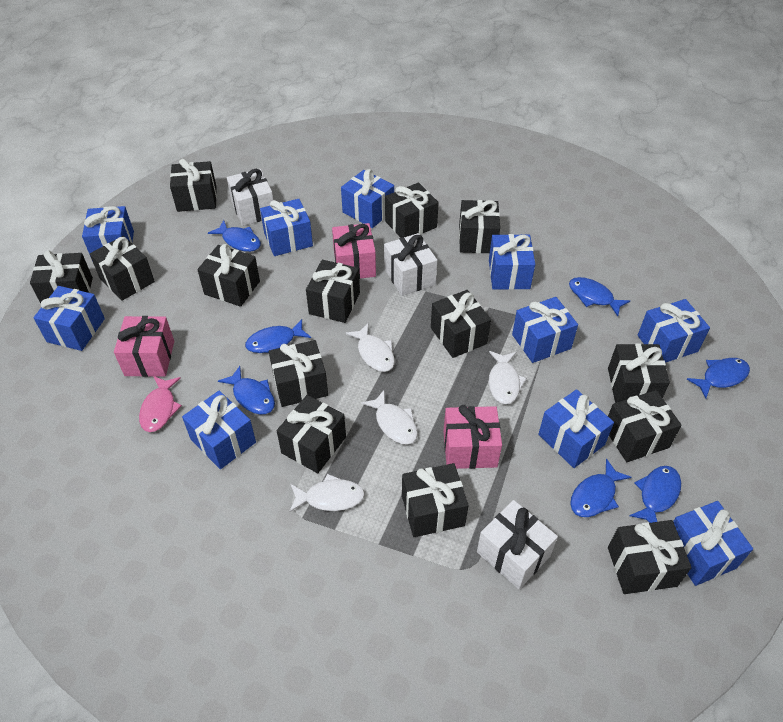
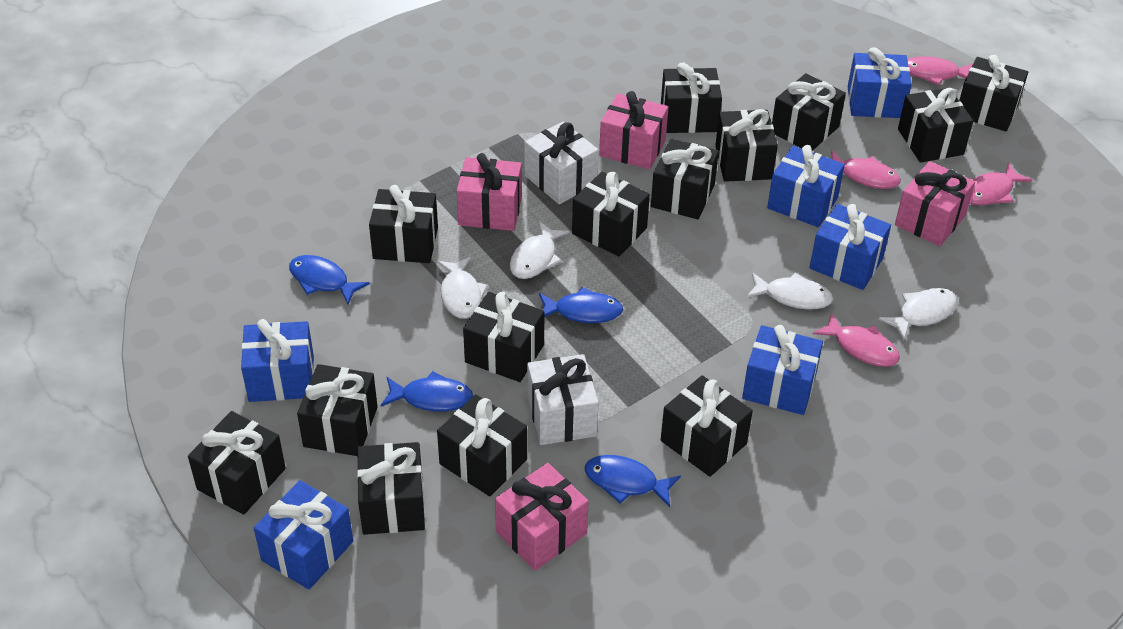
blue fish: 7 -> 4
blue gift: 10 -> 6
pink fish: 1 -> 4
pink gift: 3 -> 4
white gift: 3 -> 2

